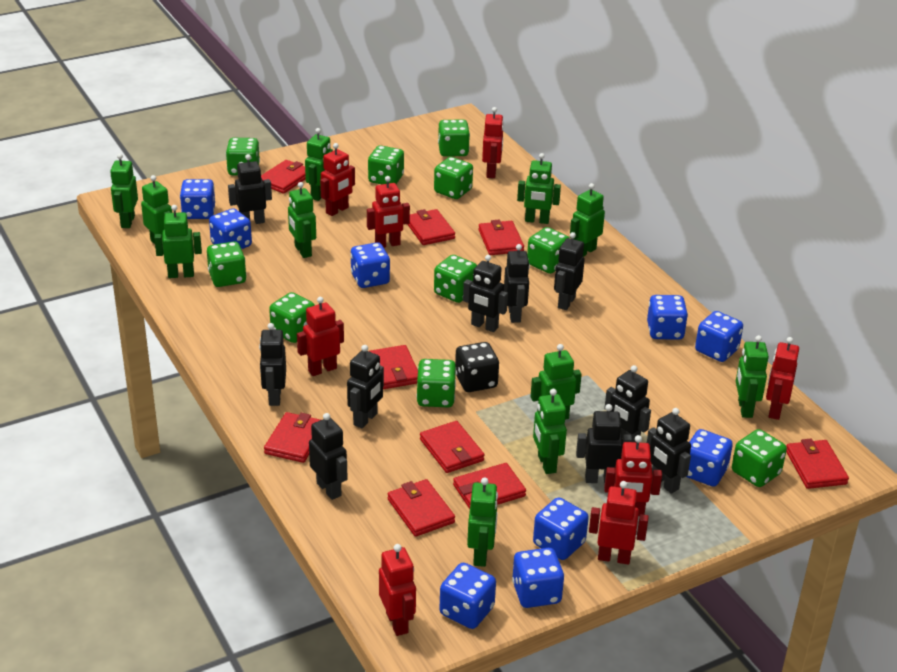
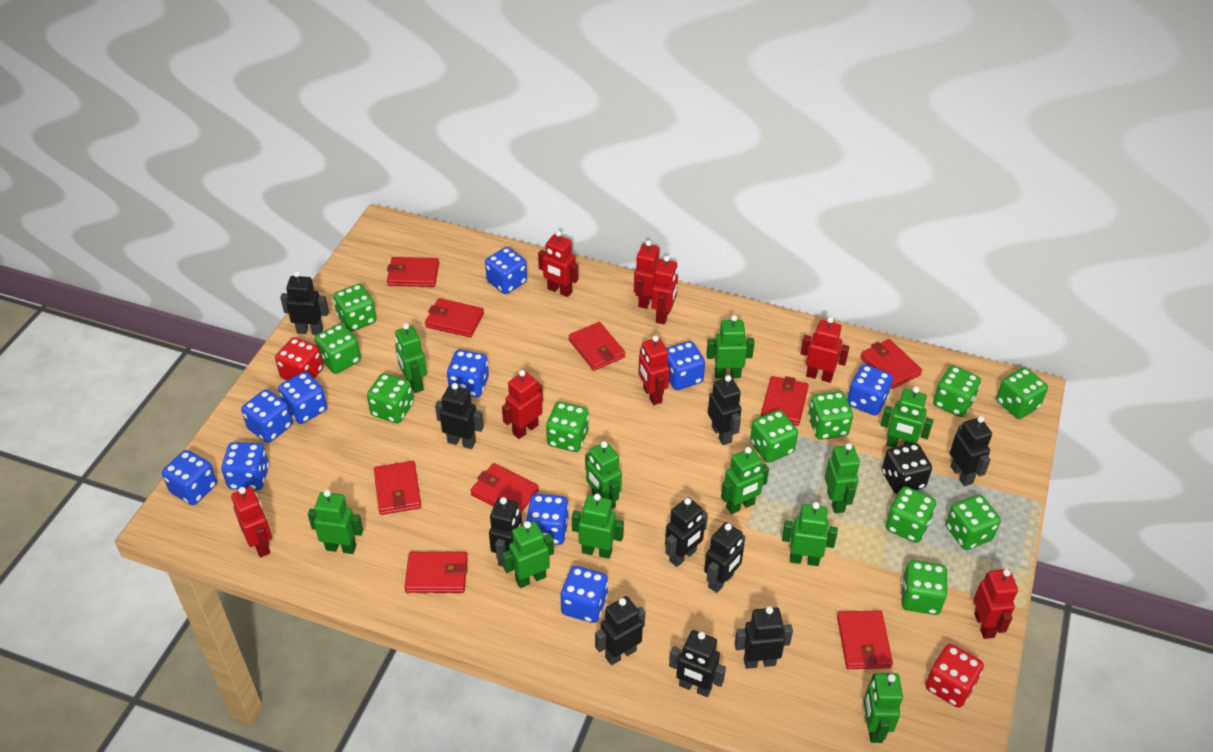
blue dice: 9 -> 10
green dice: 10 -> 11
red dice: 0 -> 2

